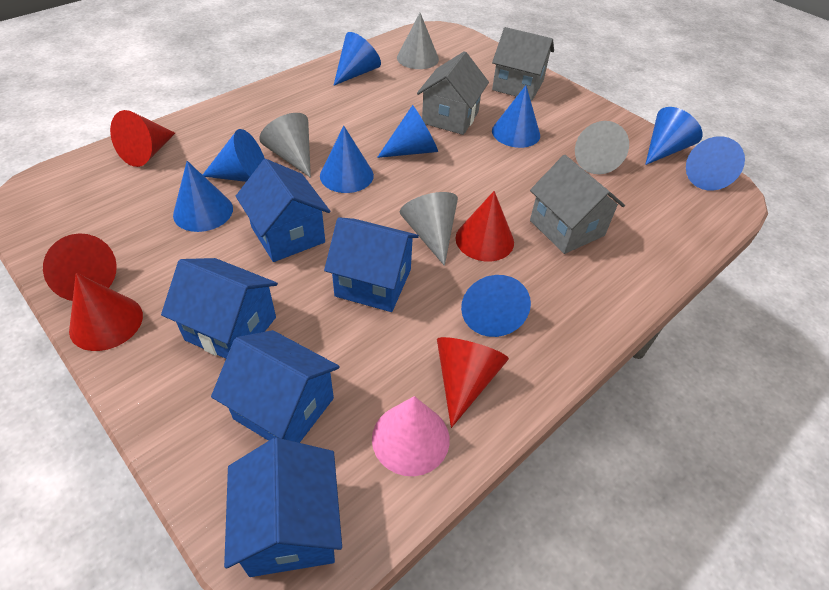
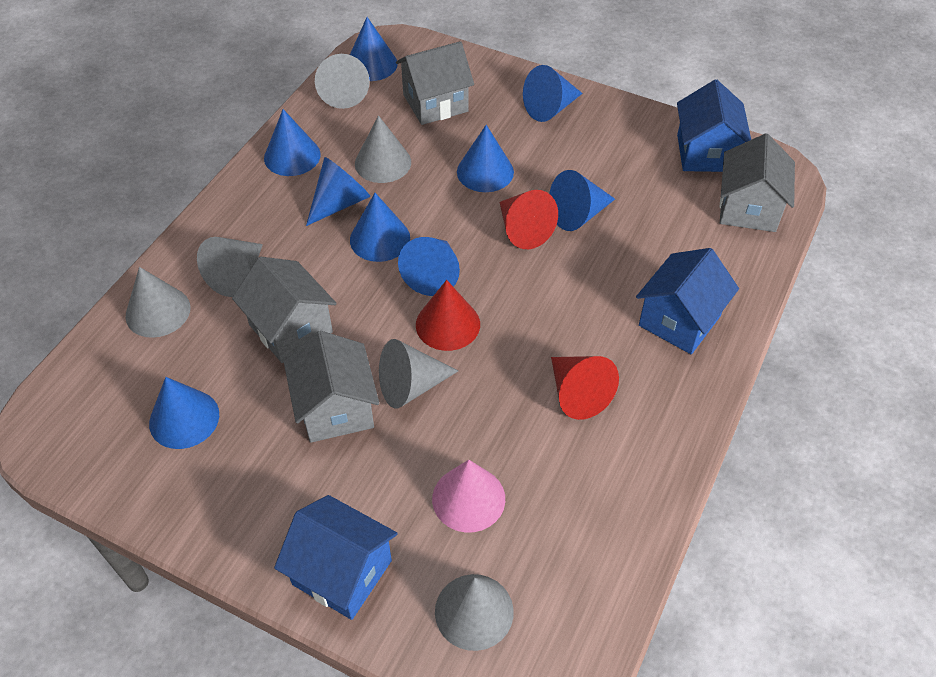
blue house: 5 -> 3
grey cone: 4 -> 6
grey house: 3 -> 4
red cone: 5 -> 3

